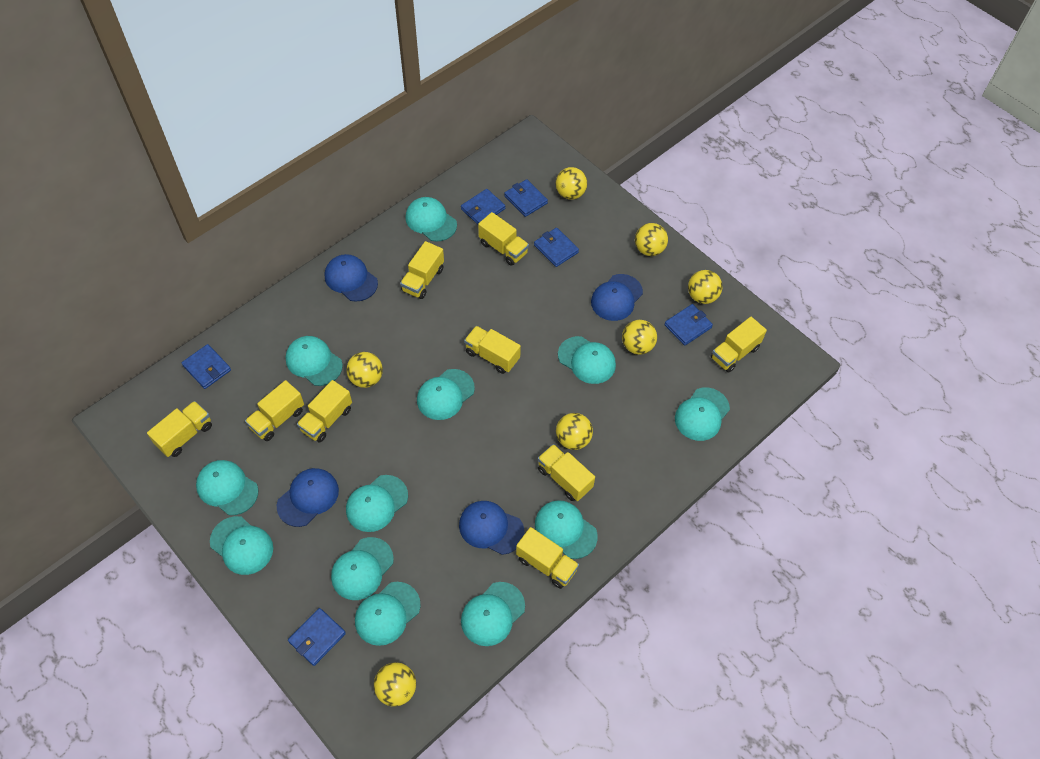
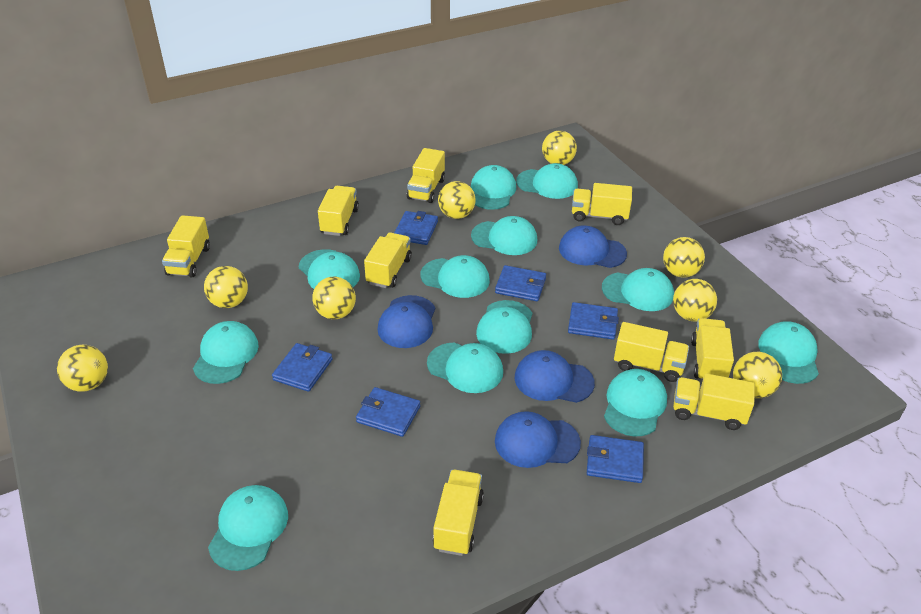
yellow ball: 7 -> 8

